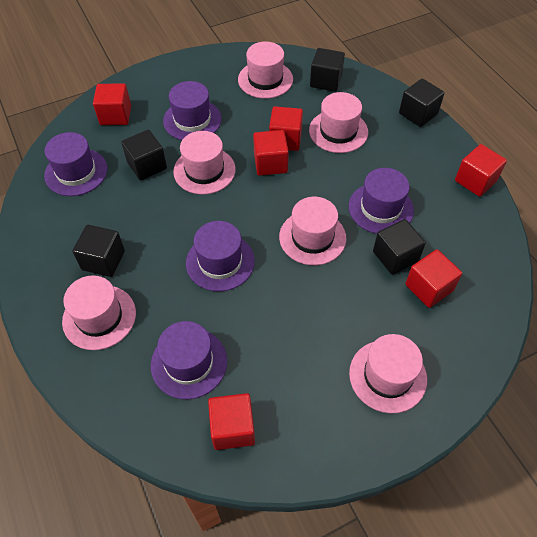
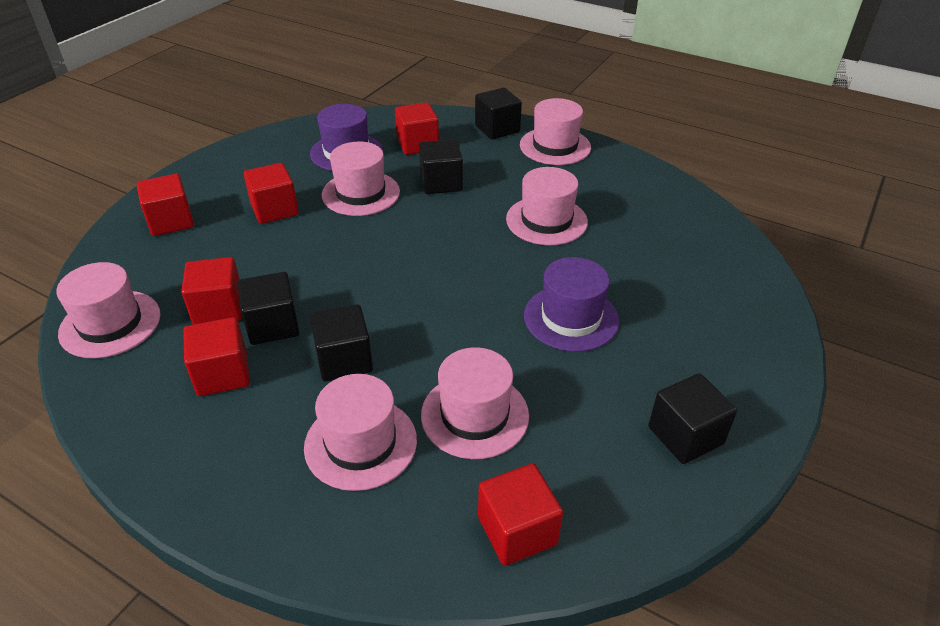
purple hat: 5 -> 2

